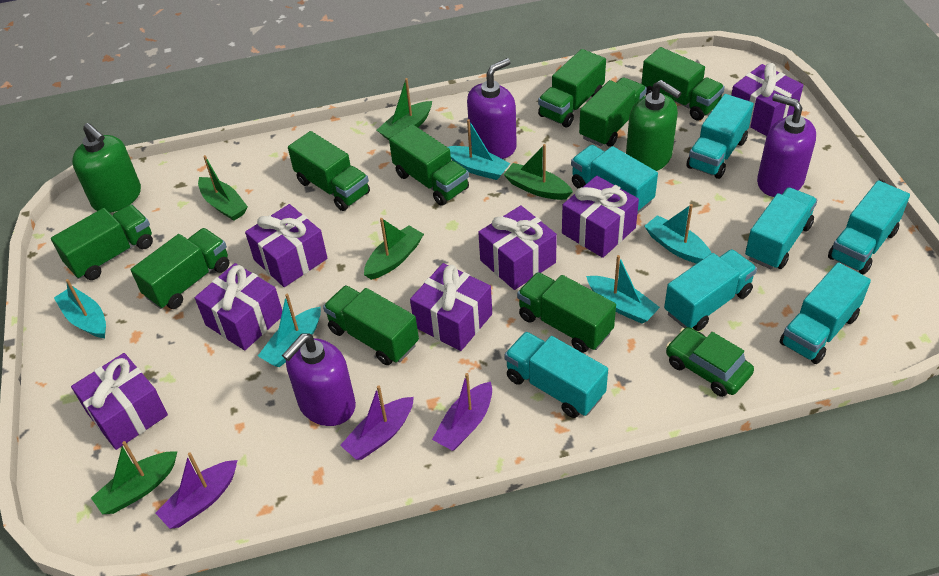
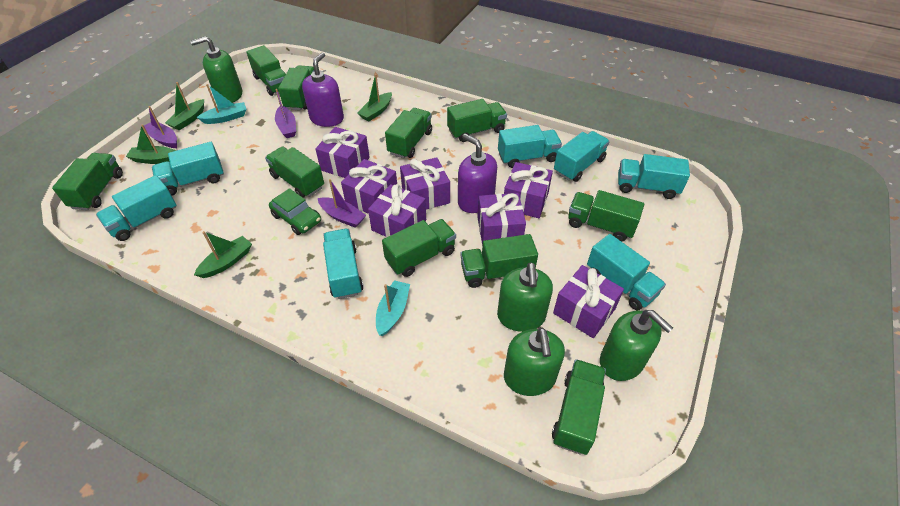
green boat: 5 -> 4
green soap dispenser: 2 -> 4
green truck: 9 -> 10
purple soap dispenser: 3 -> 2
turquoise boat: 5 -> 2

